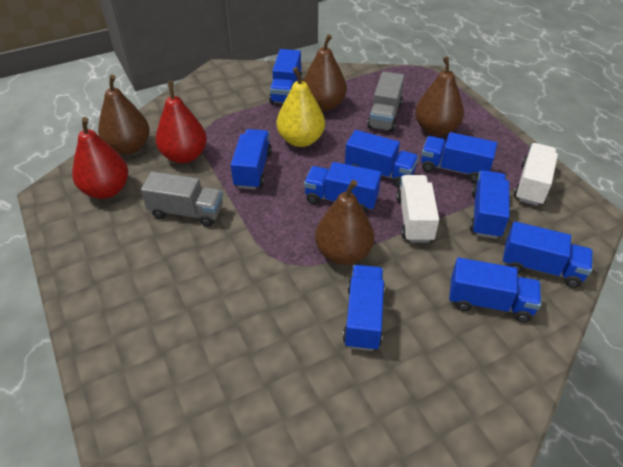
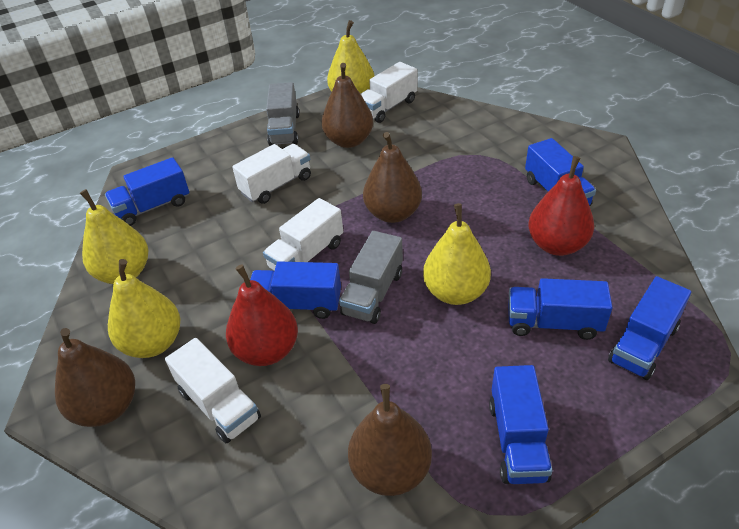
blue truck: 9 -> 6
white truck: 2 -> 4
yellow pear: 1 -> 4

